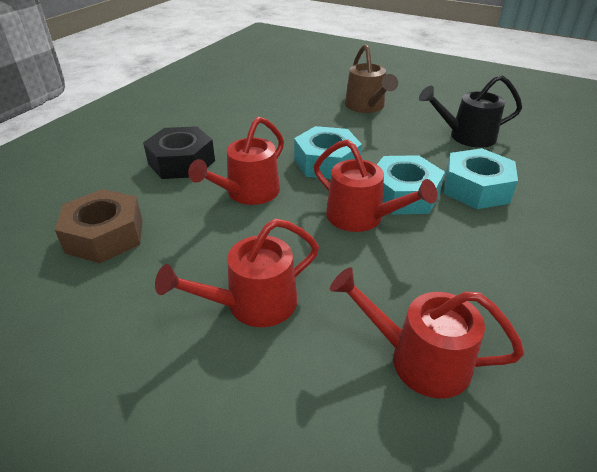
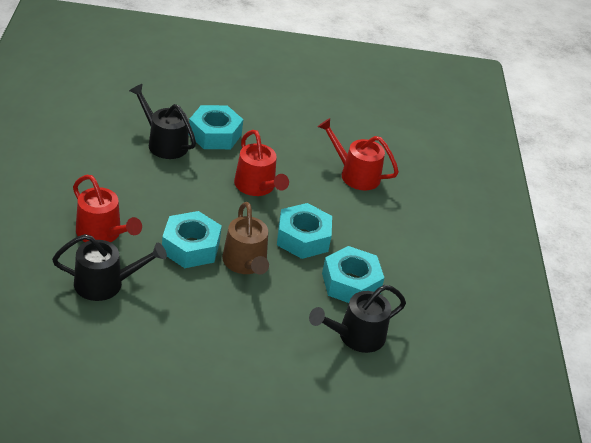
black nut: 1 -> 0
black watering can: 1 -> 3
brown nut: 1 -> 0
red watering can: 4 -> 3
turquoise nut: 3 -> 4

